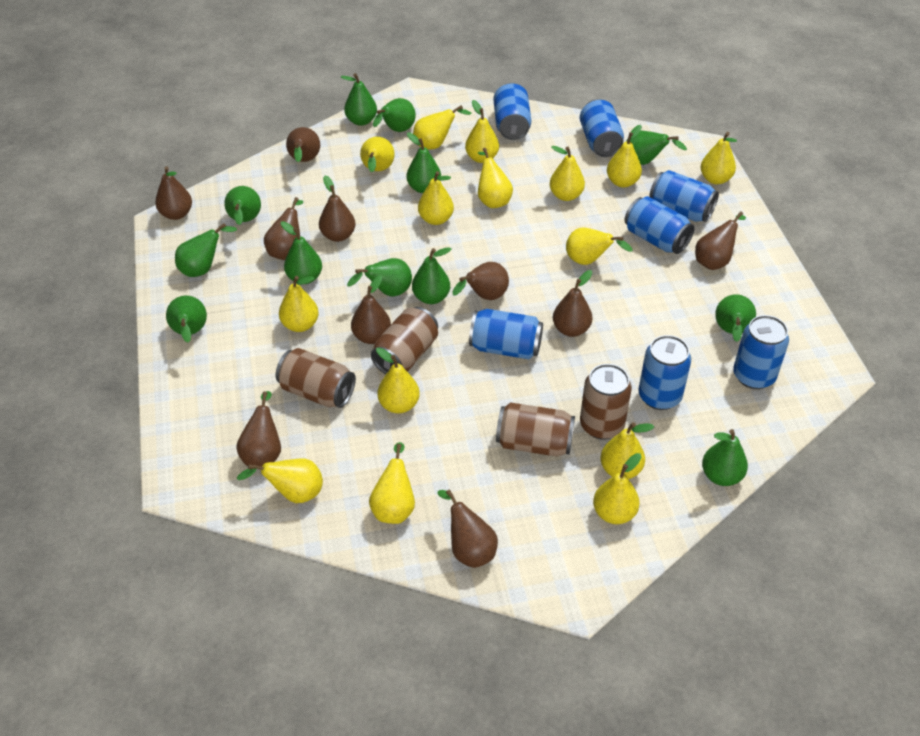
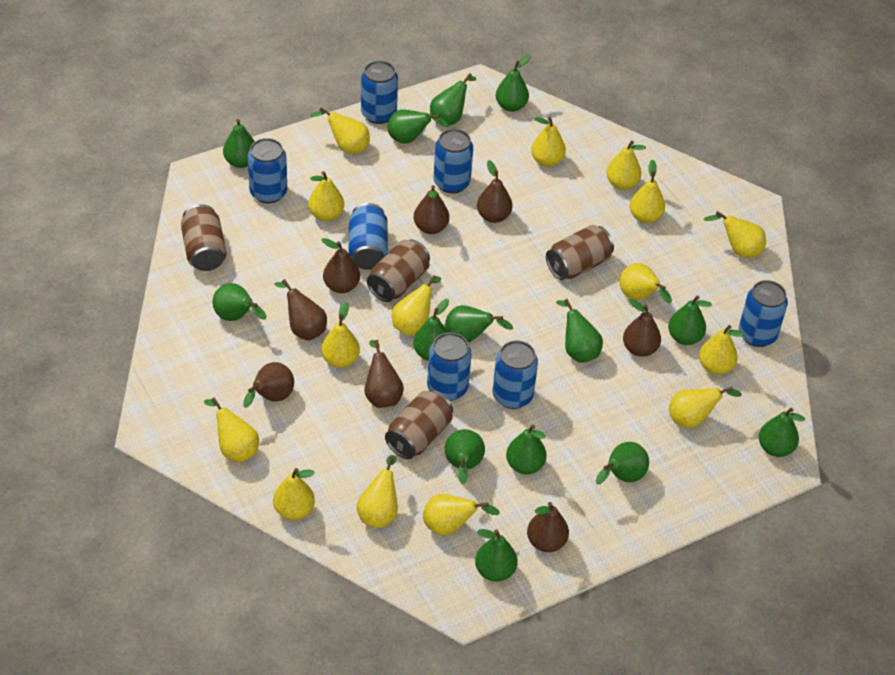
brown pear: 10 -> 8
green pear: 12 -> 14

